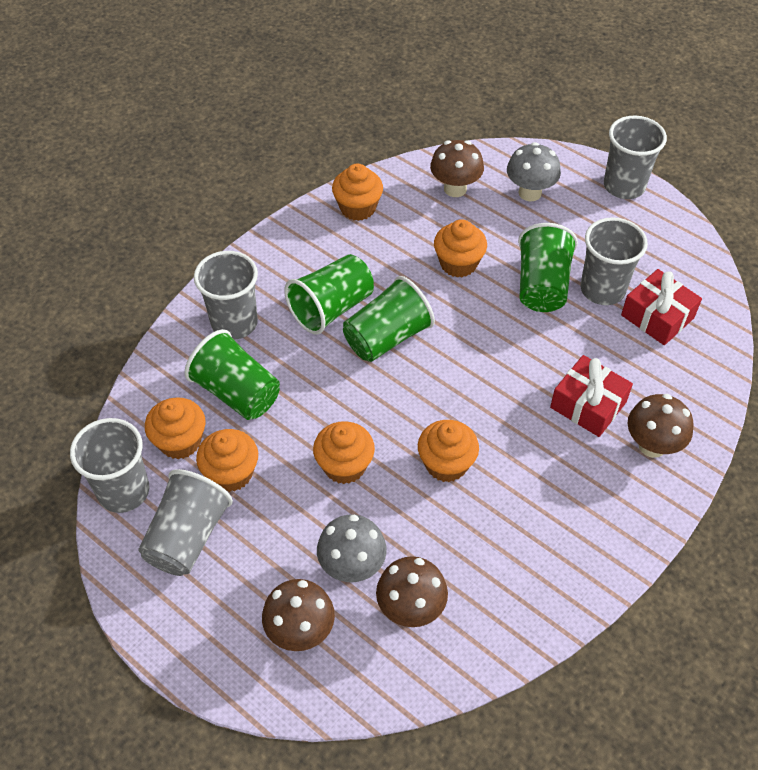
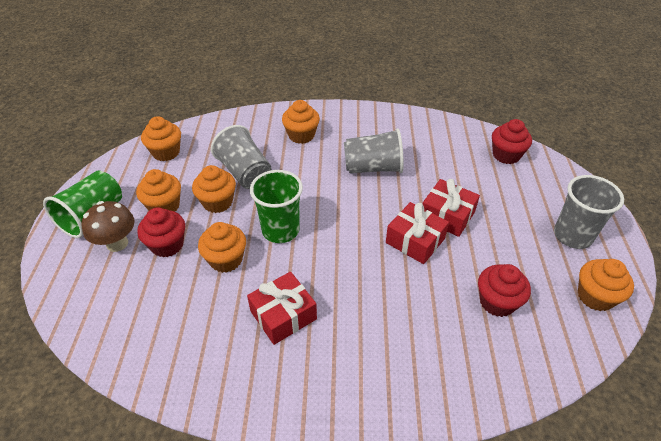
brown mushroom: 4 -> 1
green cup: 4 -> 2
grey cup: 5 -> 3
grey mushroom: 2 -> 0
red cupcake: 0 -> 3
red gift: 2 -> 3

